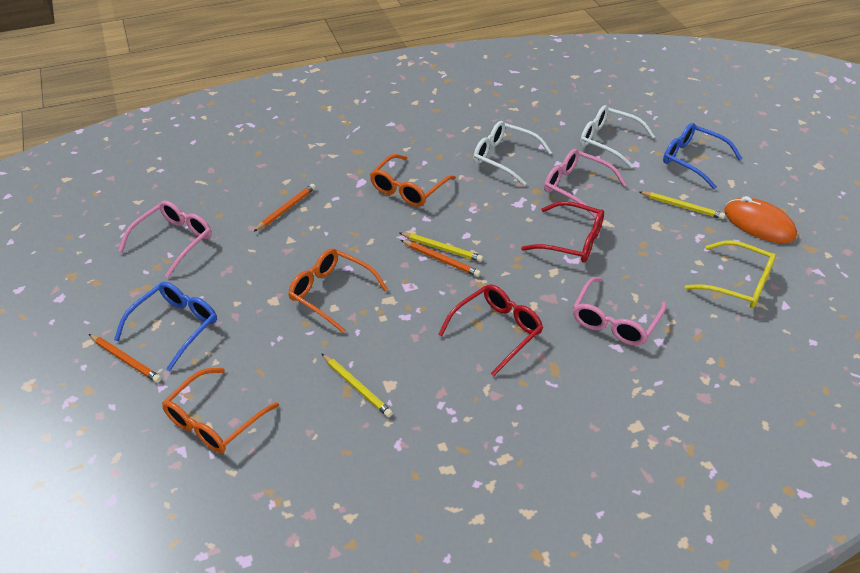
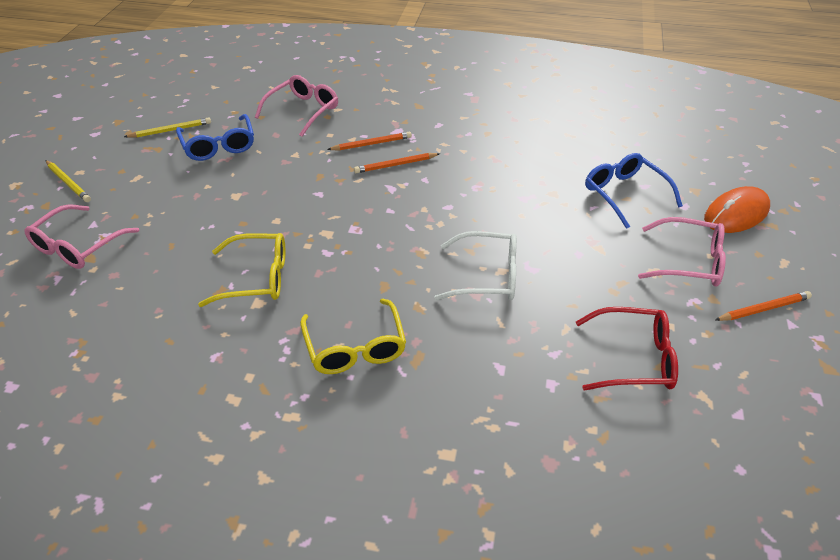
orange glasses: 3 -> 0
red glasses: 2 -> 1
white glasses: 2 -> 1
yellow glasses: 1 -> 2
yellow pencil: 3 -> 2

